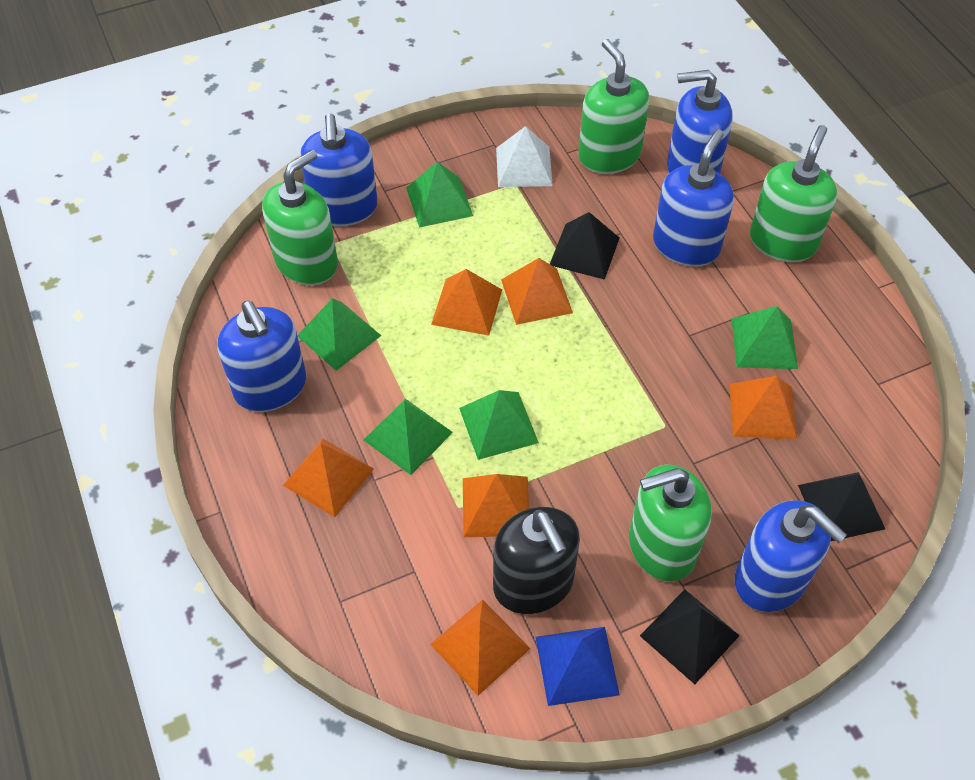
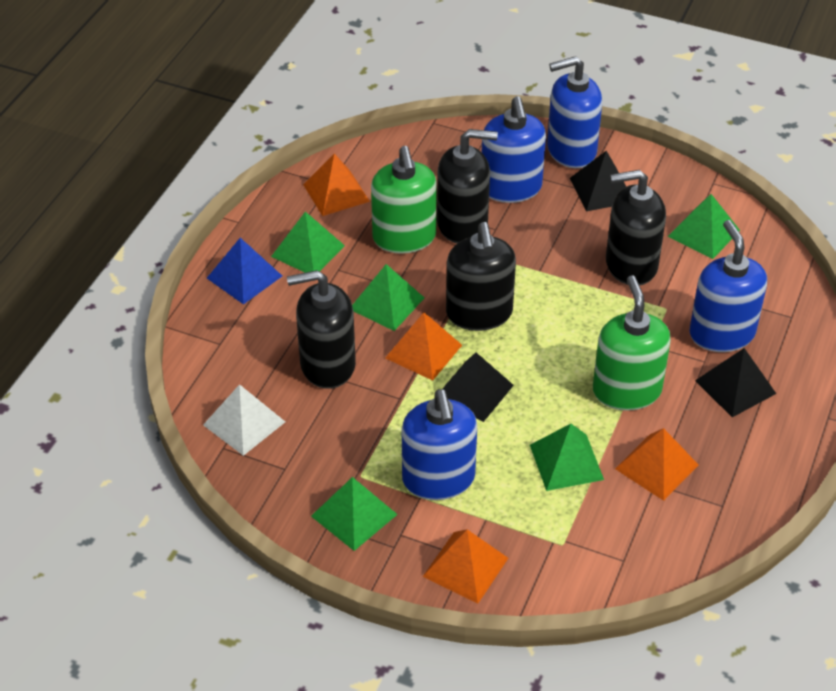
black soap dispenser: 1 -> 4
blue soap dispenser: 5 -> 4
green soap dispenser: 4 -> 2
orange pyramid: 6 -> 4

